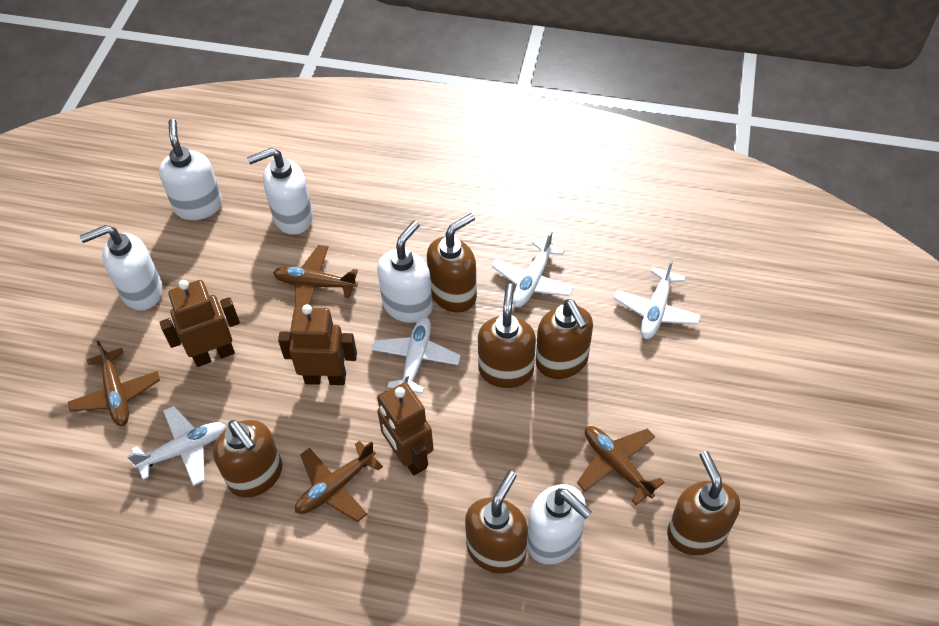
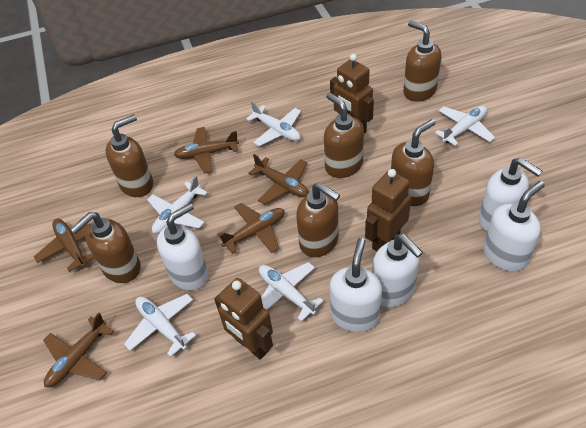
brown plane: 4 -> 5
white plane: 4 -> 5

